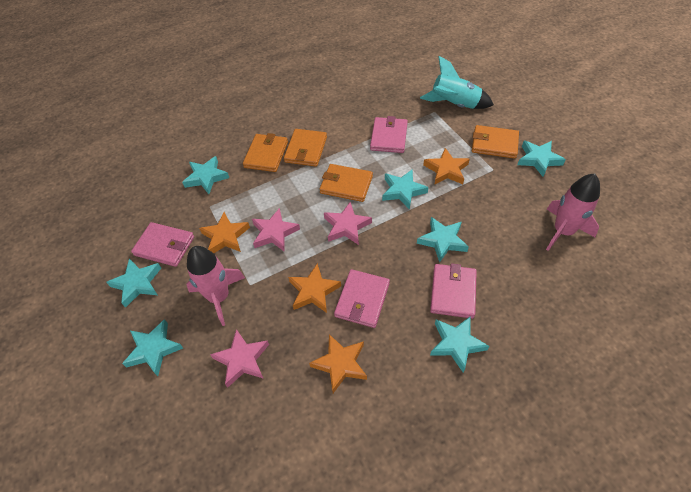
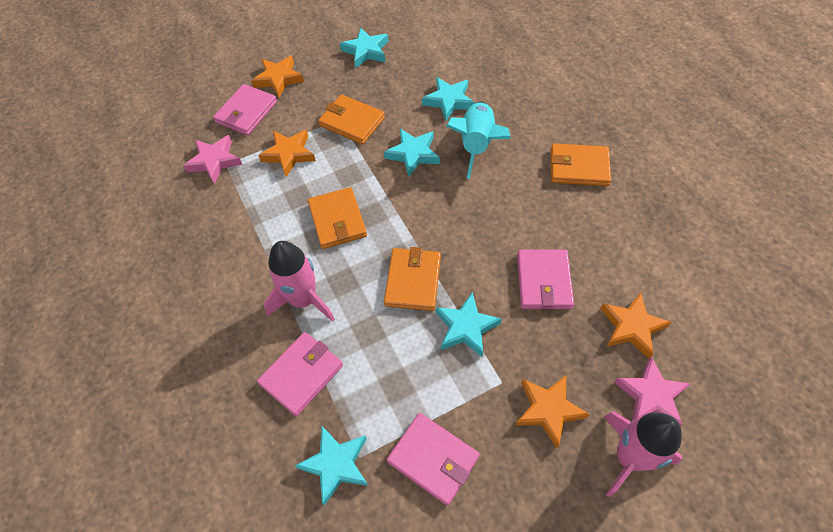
pink star: 3 -> 2
turquoise star: 7 -> 5

